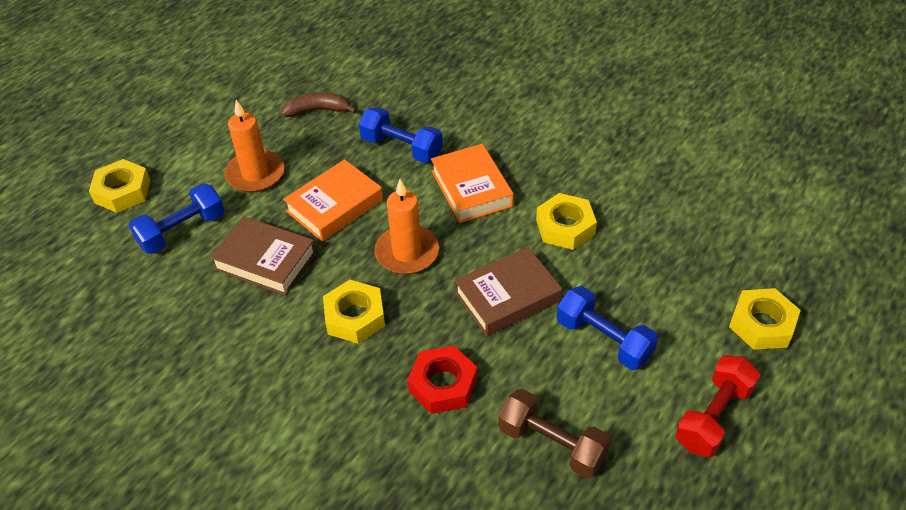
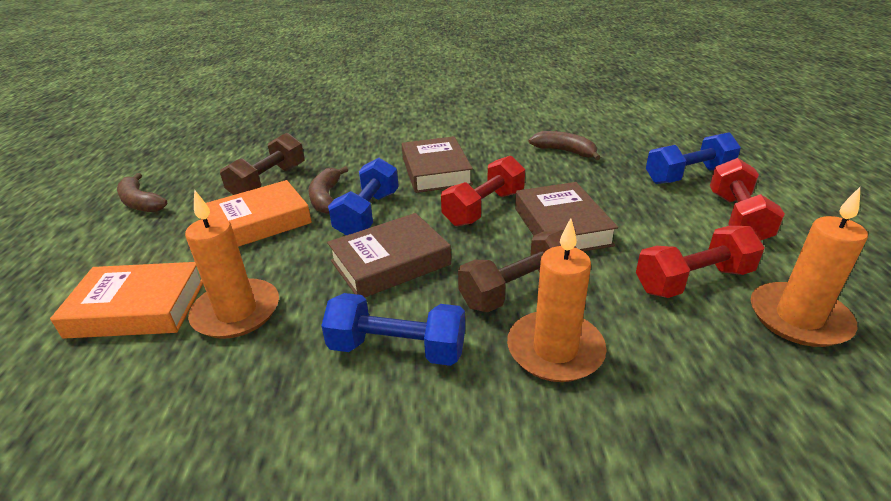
brown banana: 1 -> 3
brown book: 2 -> 3
brown dumbbell: 1 -> 2
orange candle: 2 -> 3
red dumbbell: 1 -> 3
red nut: 1 -> 0
yellow nut: 4 -> 0

